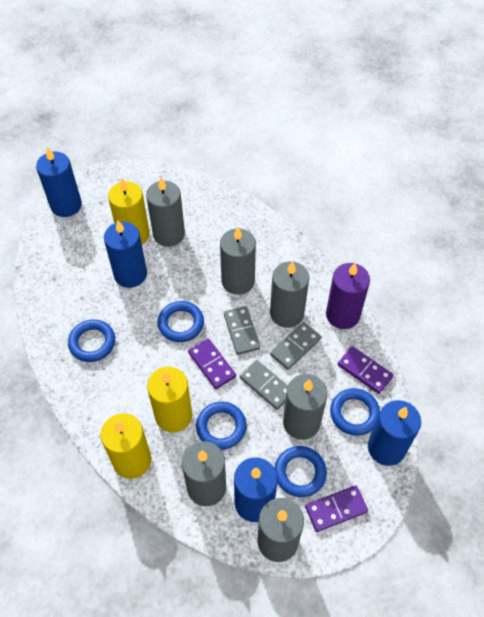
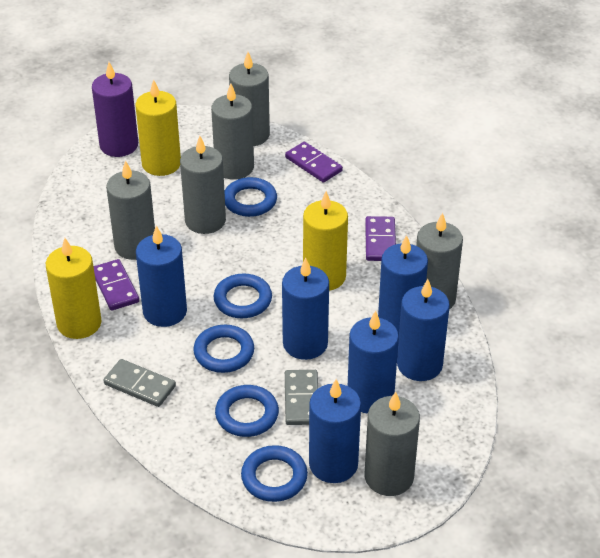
blue candle: 4 -> 6
grey domino: 3 -> 2

